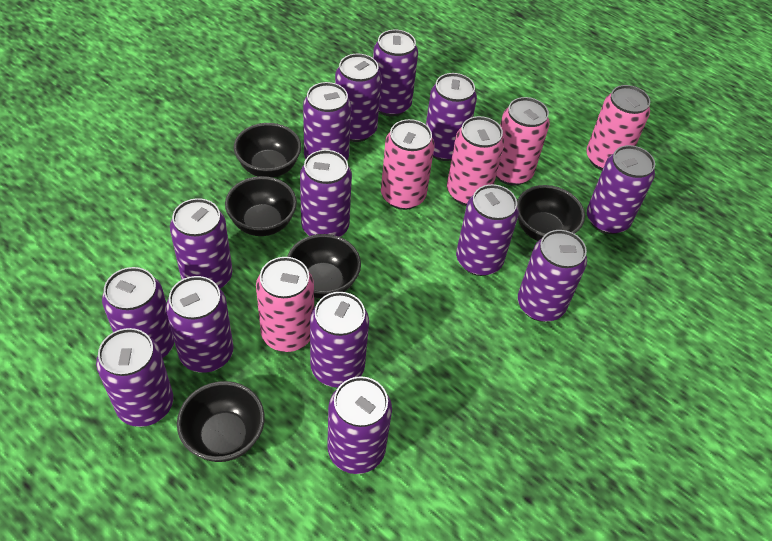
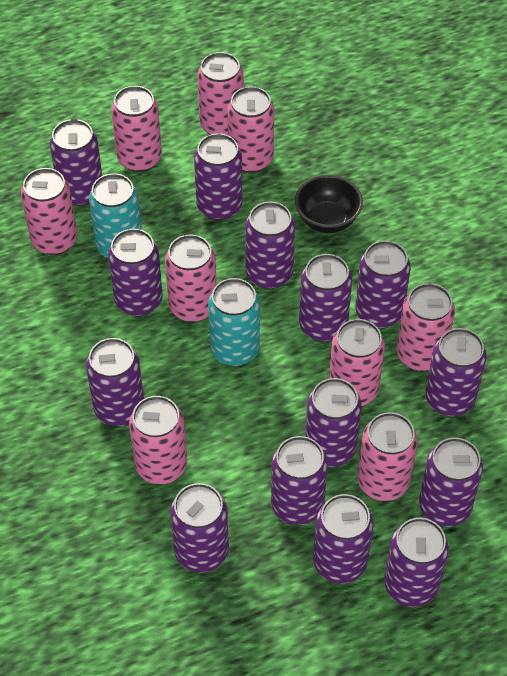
black bowl: 5 -> 1
pink can: 5 -> 9
turquoise can: 0 -> 2

